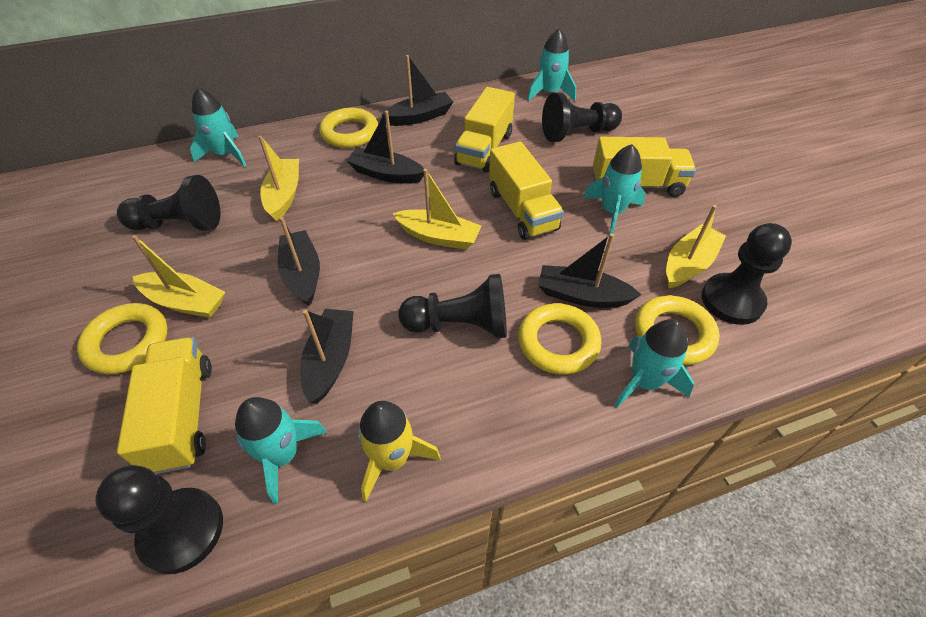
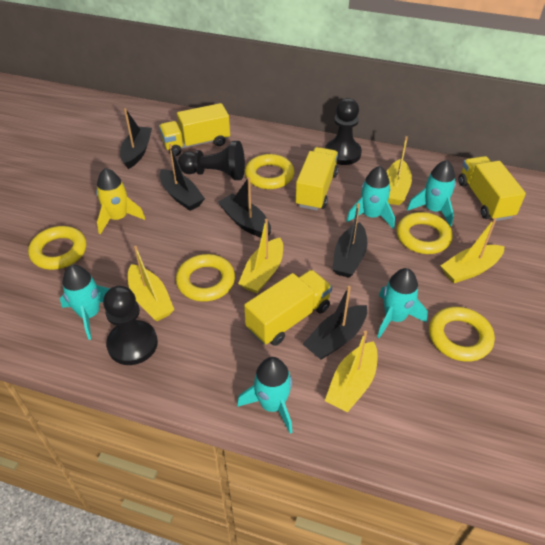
black pawn: 5 -> 3
yellow boat: 4 -> 5
yellow ring: 4 -> 5

